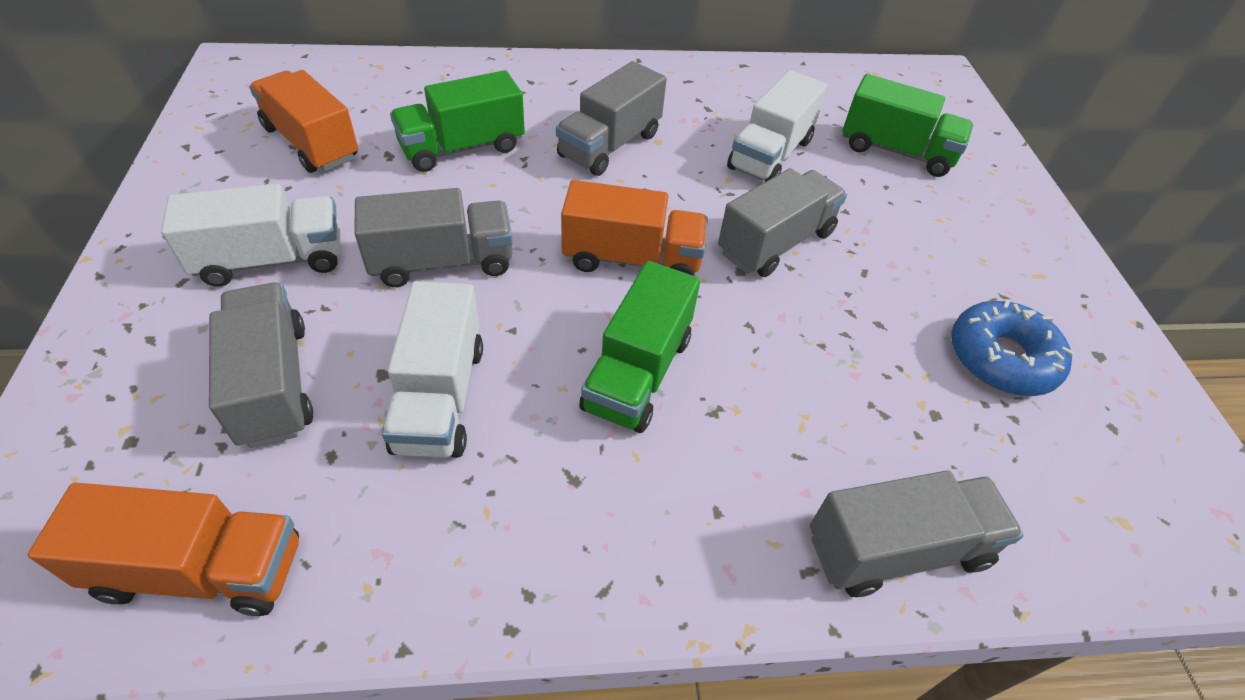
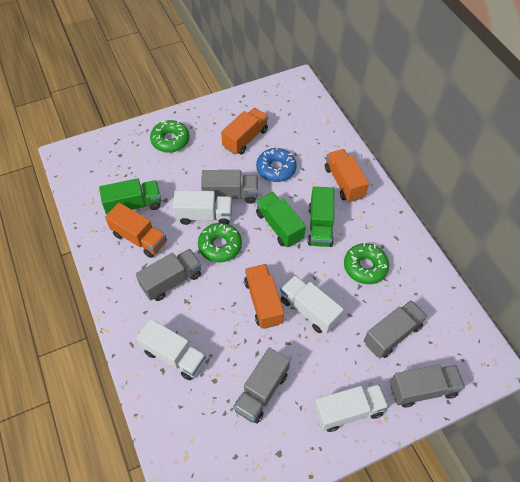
green donut: 0 -> 3
orange truck: 3 -> 4
white truck: 3 -> 4

